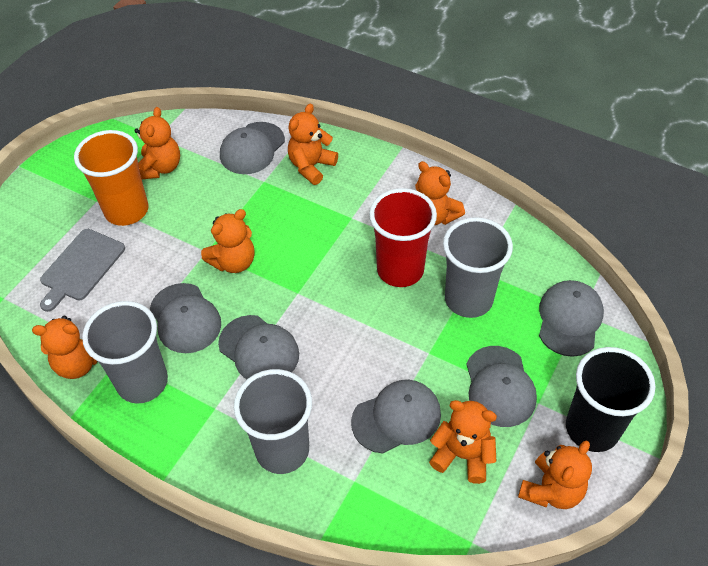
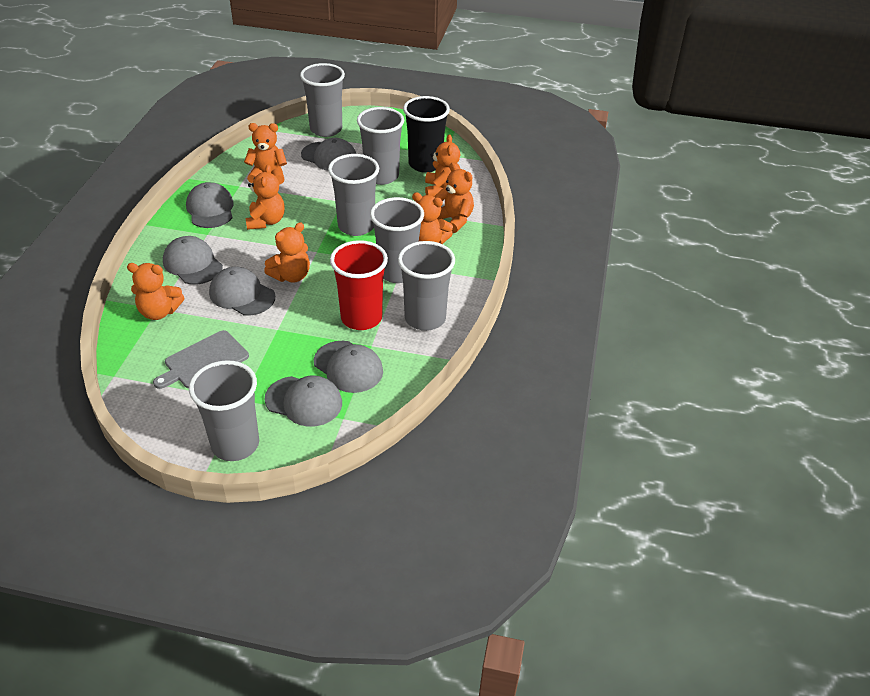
grey cup: 3 -> 6
orange cup: 1 -> 0

